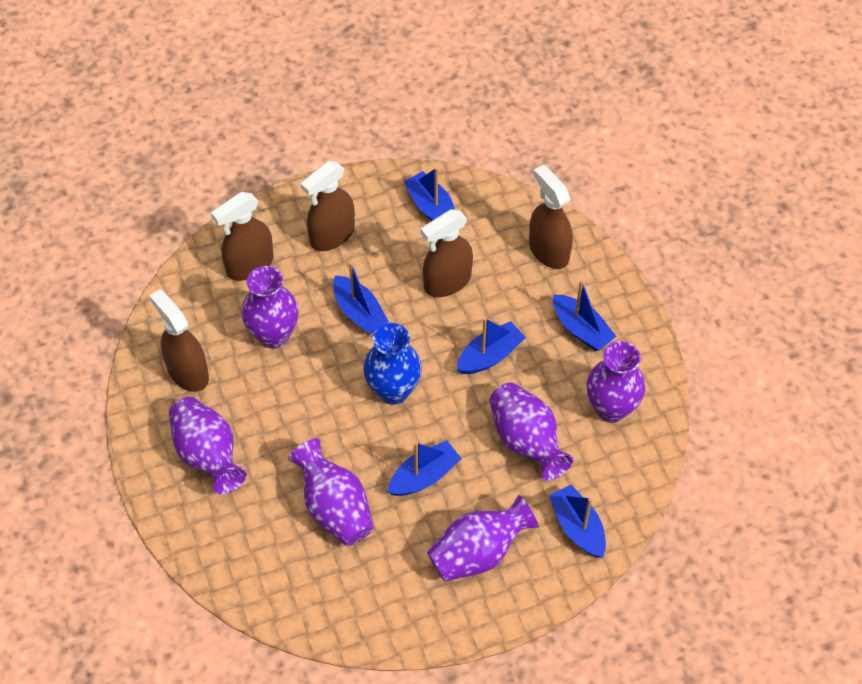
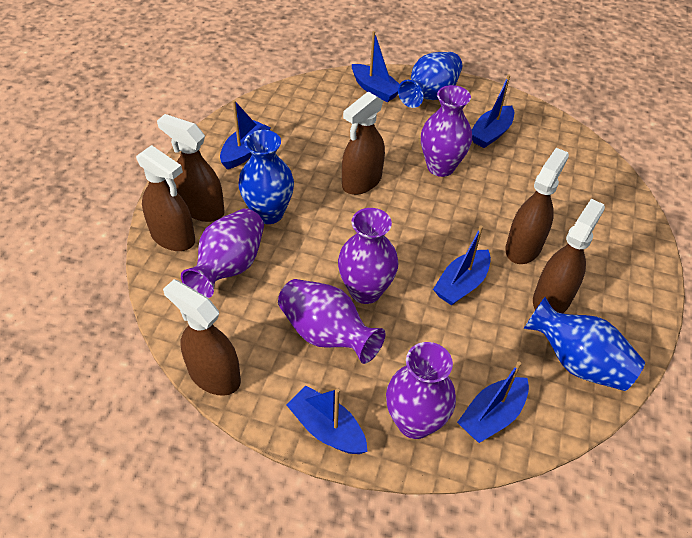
blue vase: 1 -> 3
brown spray bottle: 5 -> 6
purple vase: 6 -> 5

